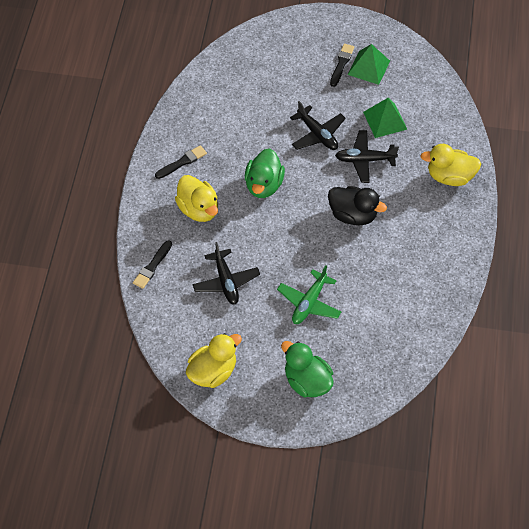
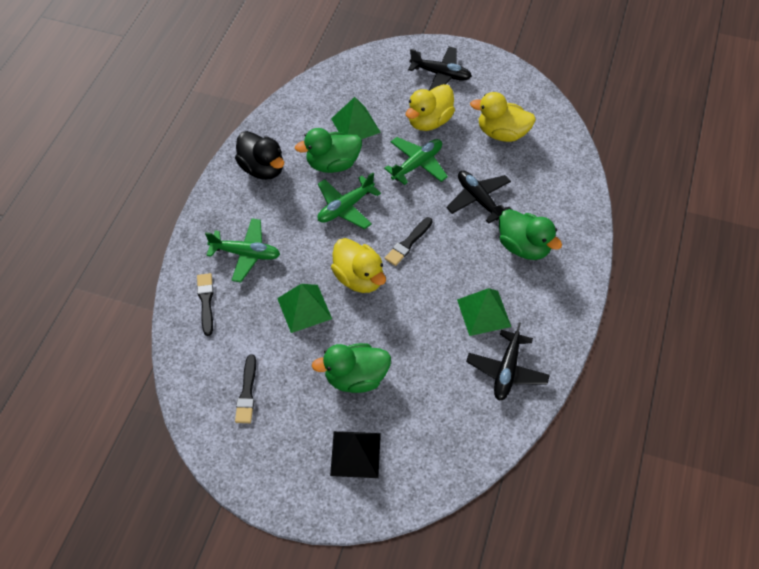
black pyramid: 0 -> 1
green duck: 2 -> 3
green plane: 1 -> 3
green pyramid: 2 -> 3

